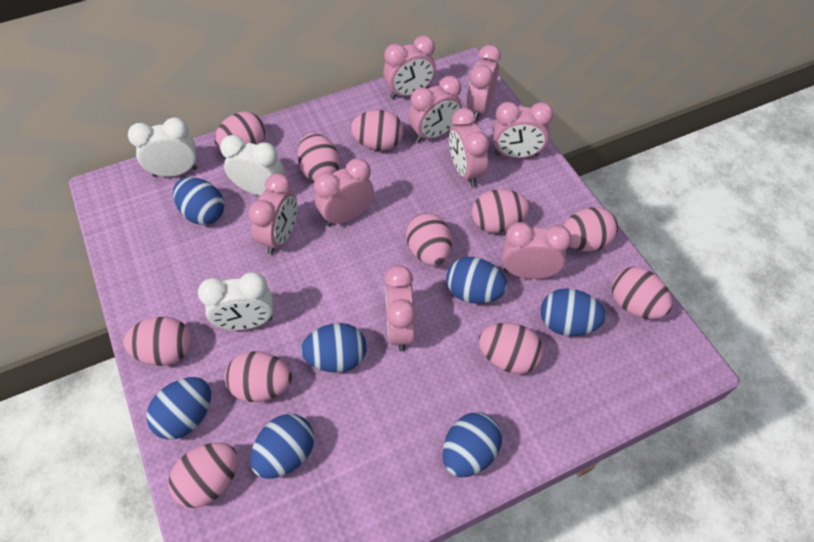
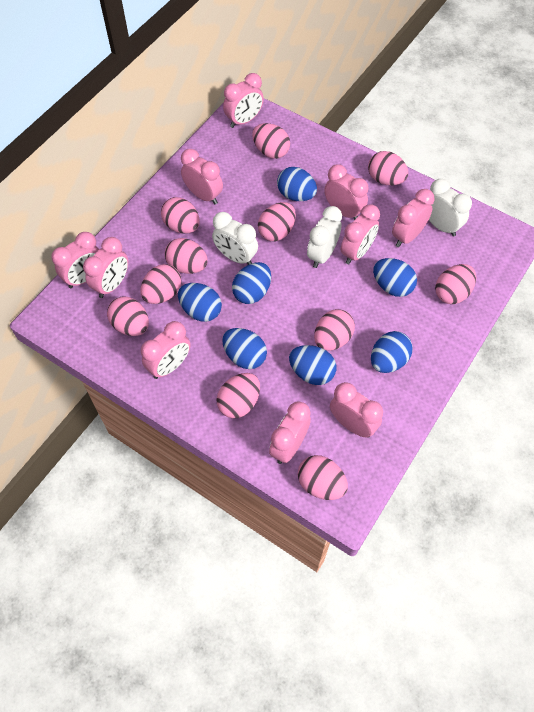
pink clock: 9 -> 10

